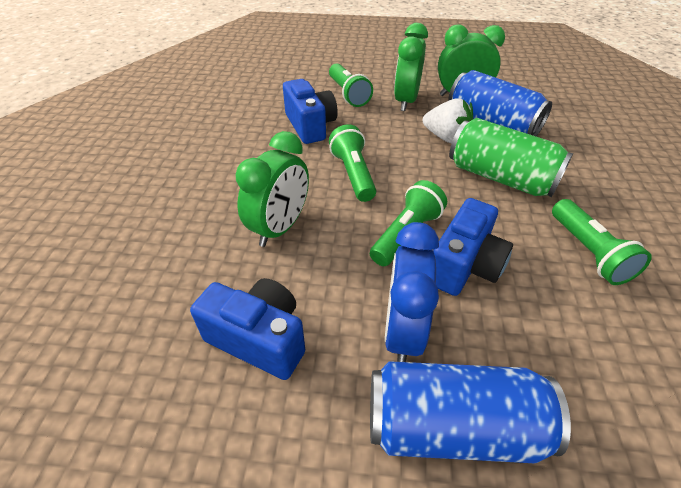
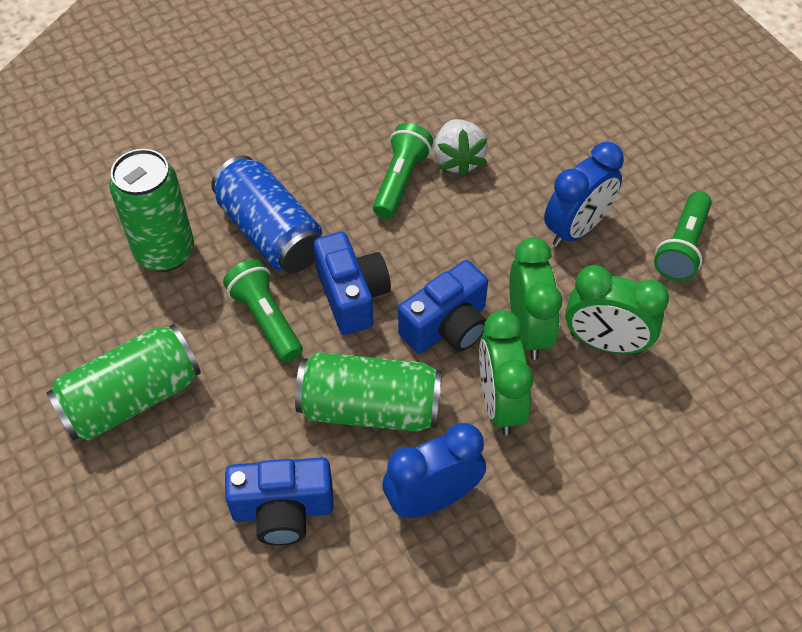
blue can: 2 -> 1
blue clock: 1 -> 2
green can: 1 -> 3
green flashlight: 4 -> 3

